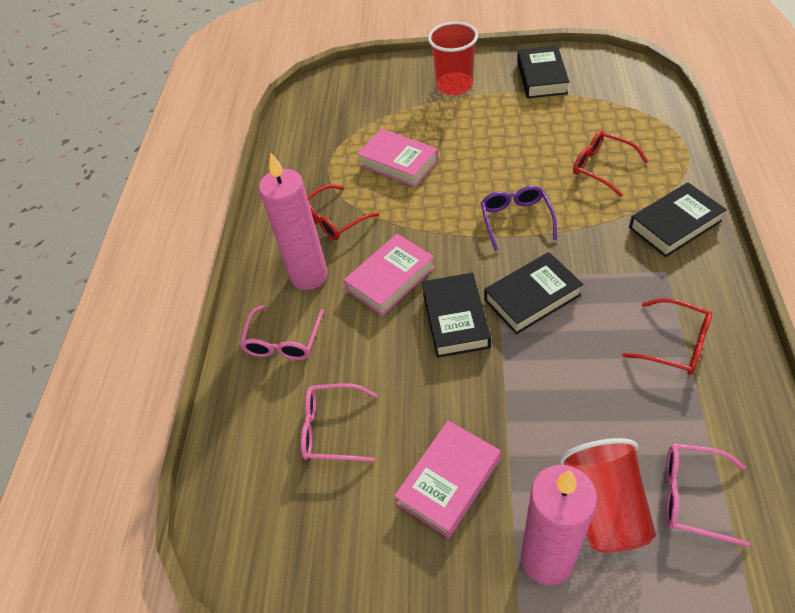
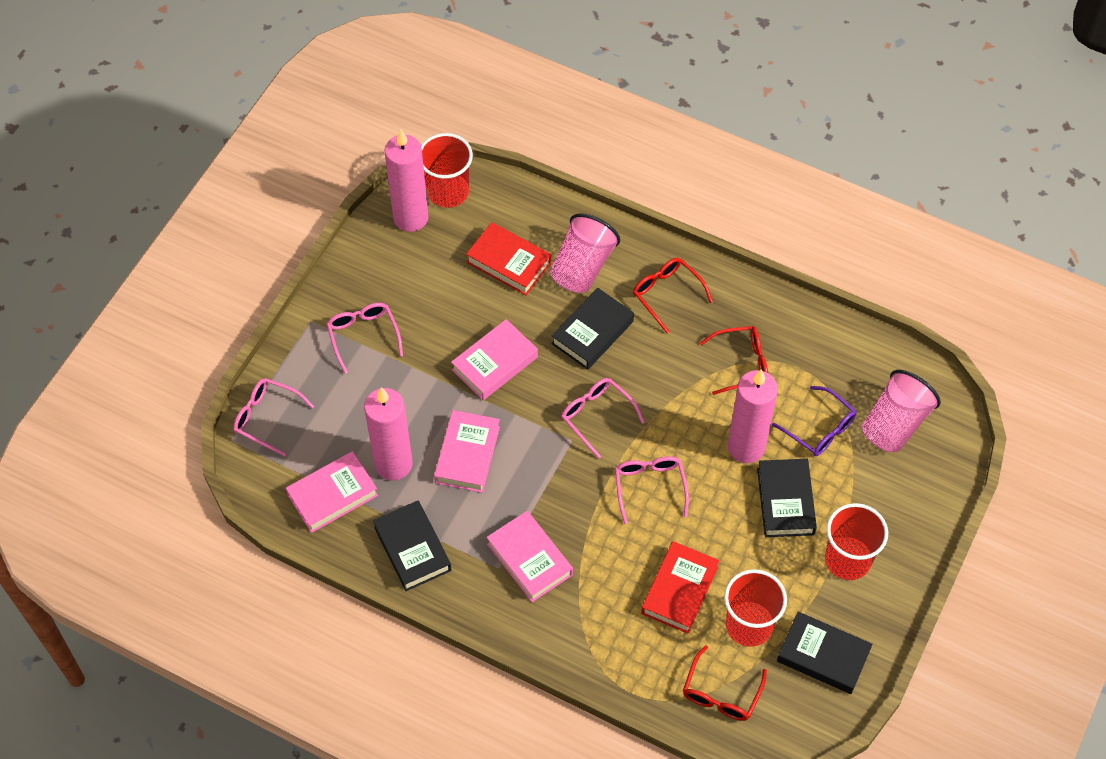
pink book: 3 -> 4
pink candle: 2 -> 3
pink cup: 0 -> 2
pink glasses: 3 -> 4
red book: 0 -> 2
red cup: 2 -> 3

